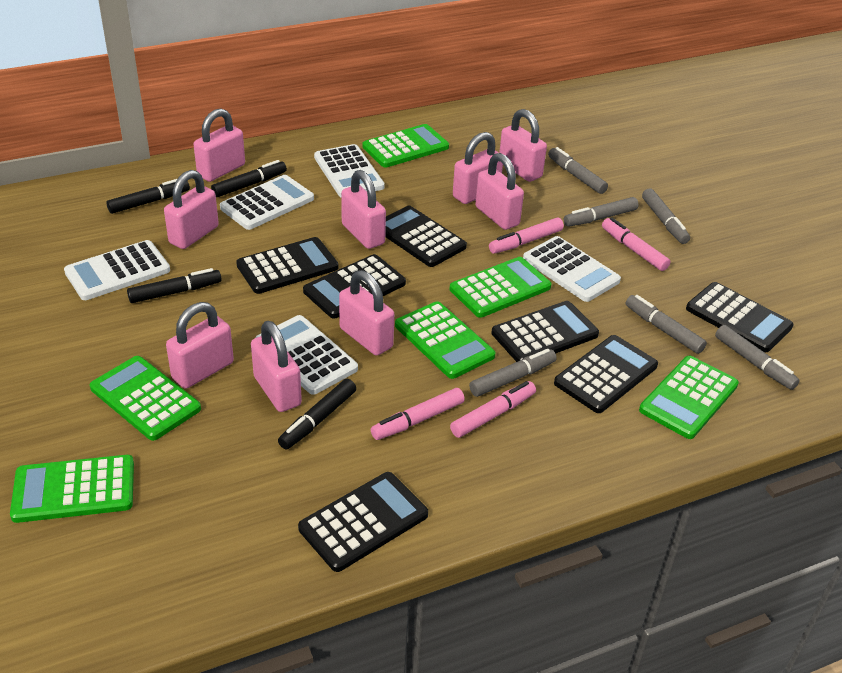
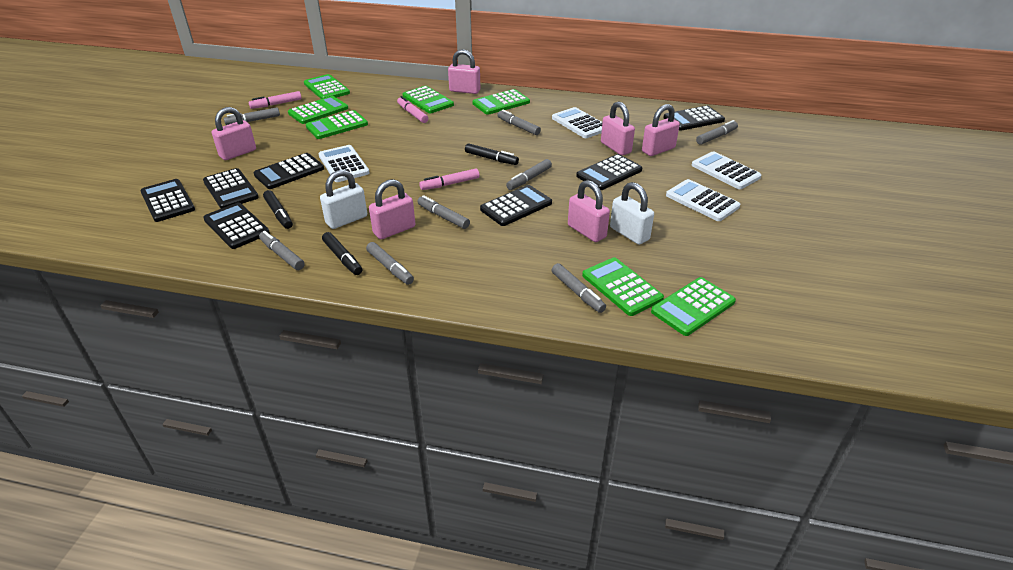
black marker: 4 -> 3
green calculator: 6 -> 7
grey marker: 6 -> 8
pink marker: 4 -> 3
pink padlock: 9 -> 6
white calculator: 5 -> 4
white padlock: 0 -> 2

